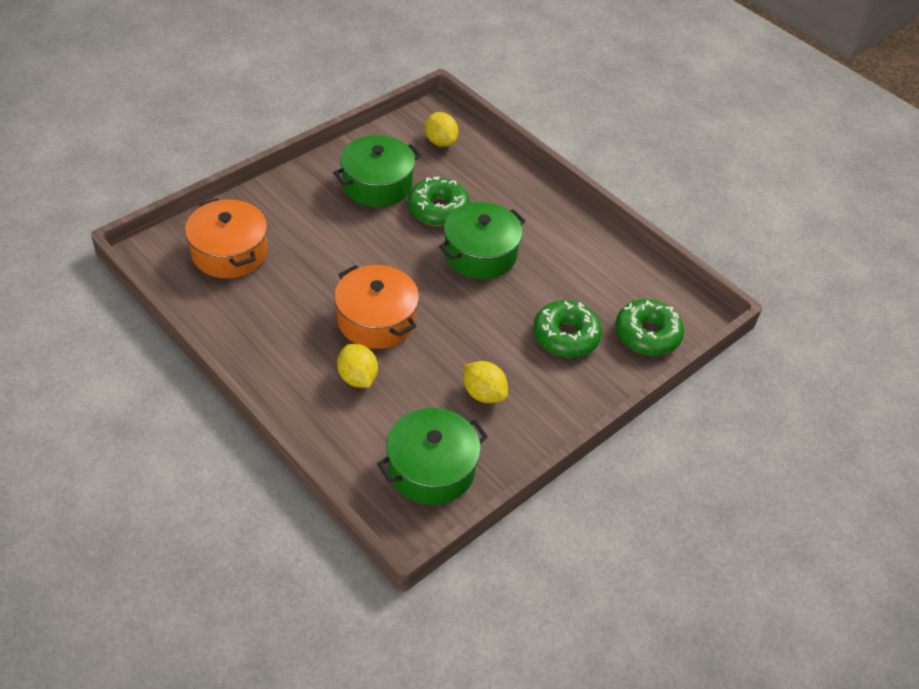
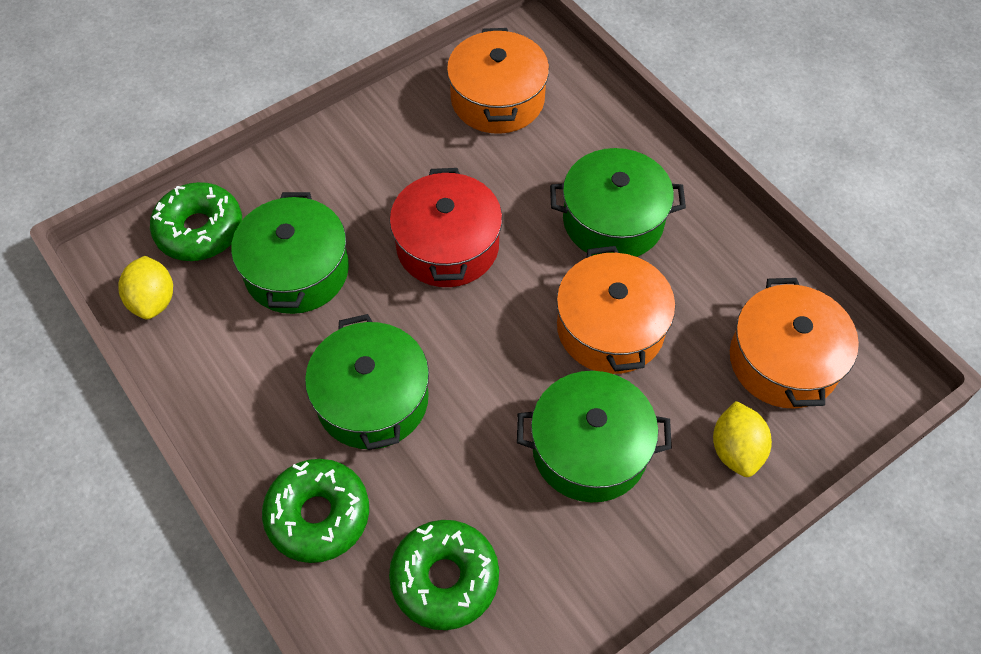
green pot: 3 -> 4
orange pot: 2 -> 3
red pot: 0 -> 1
yellow lemon: 3 -> 2

